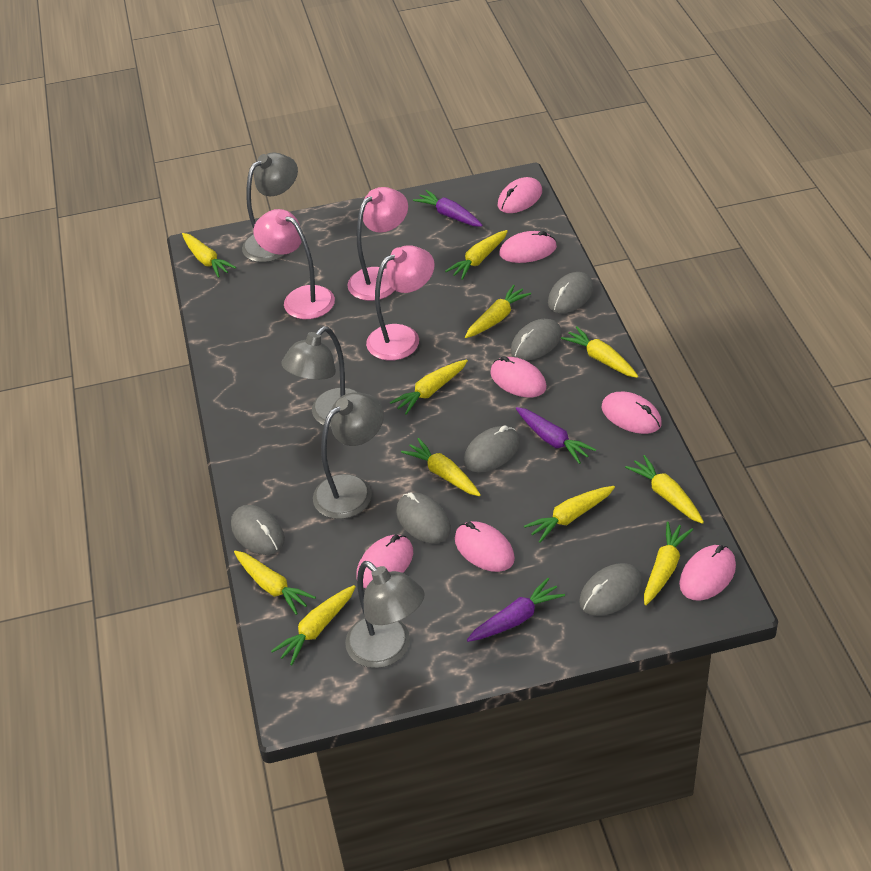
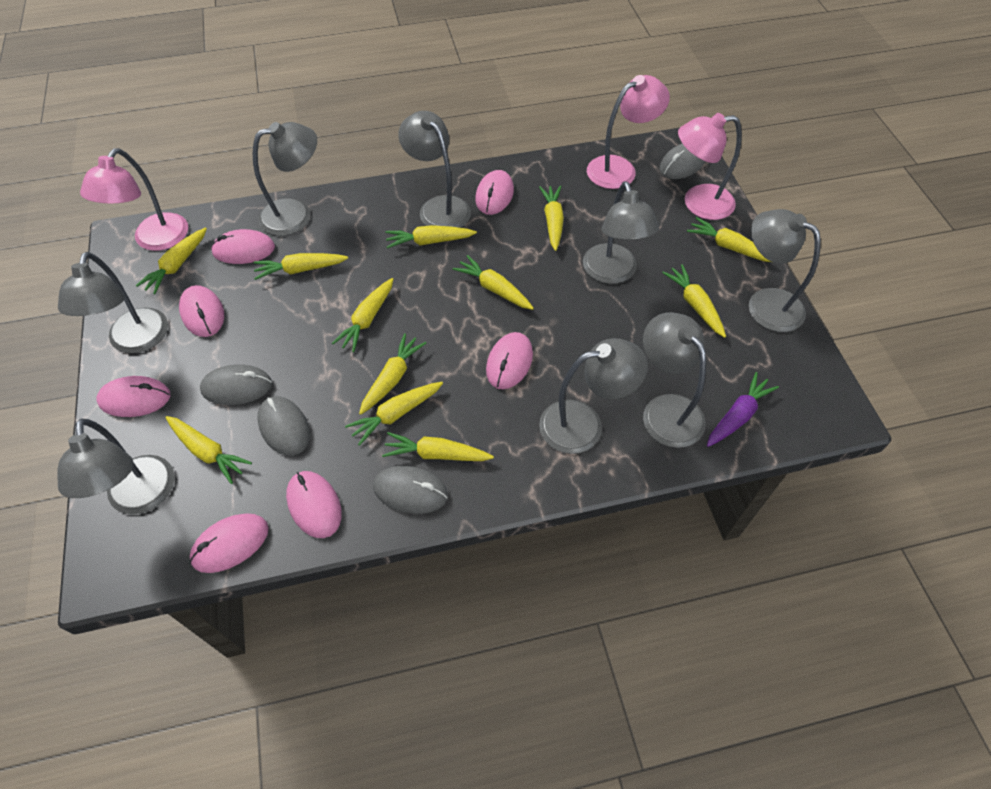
grey lamp: 4 -> 8
grey mouse: 6 -> 4
purple carrot: 3 -> 1
yellow carrot: 11 -> 12

